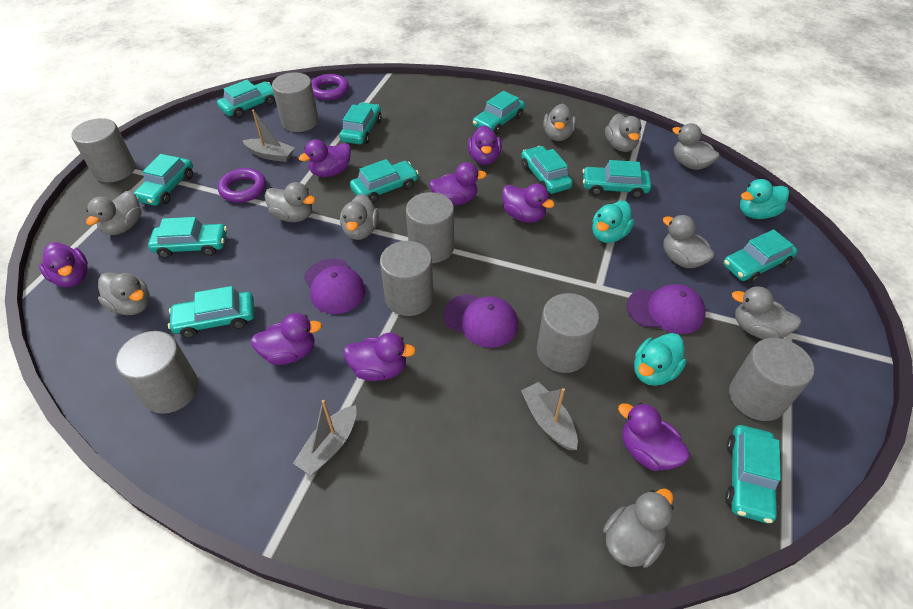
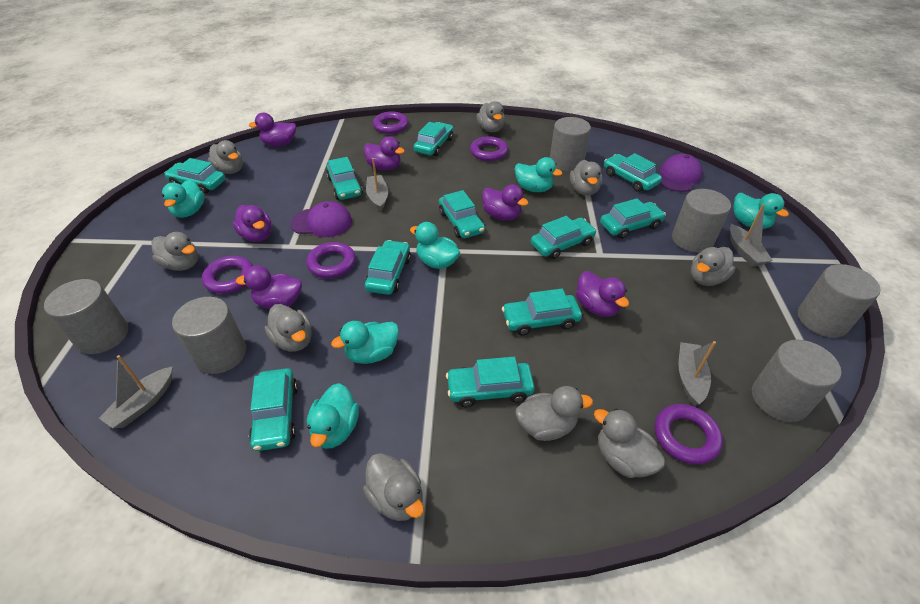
grey boat: 3 -> 4
grey cylinder: 7 -> 6
grey duck: 10 -> 9
purple cap: 3 -> 2
purple duck: 8 -> 6
purple ring: 2 -> 5
turquoise duck: 3 -> 6

